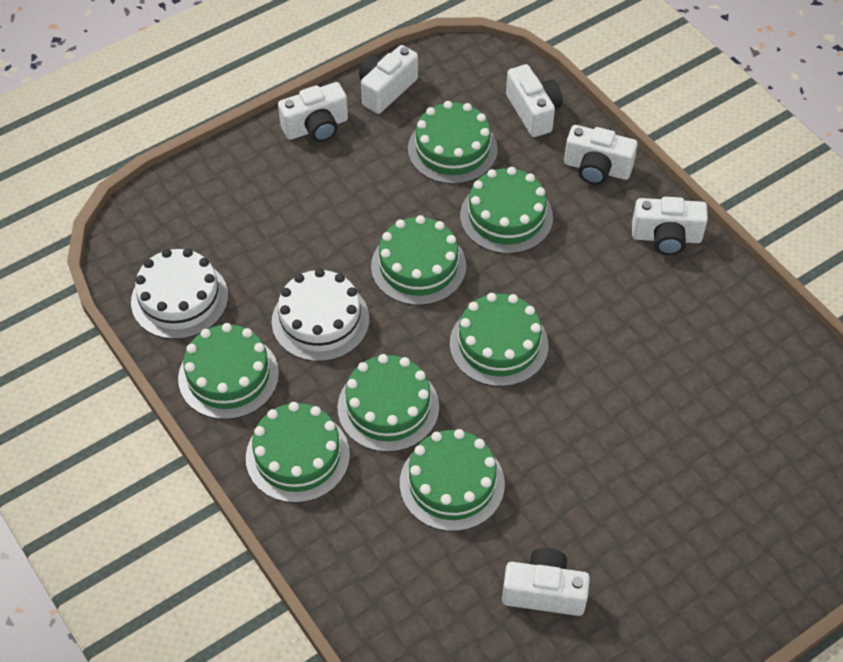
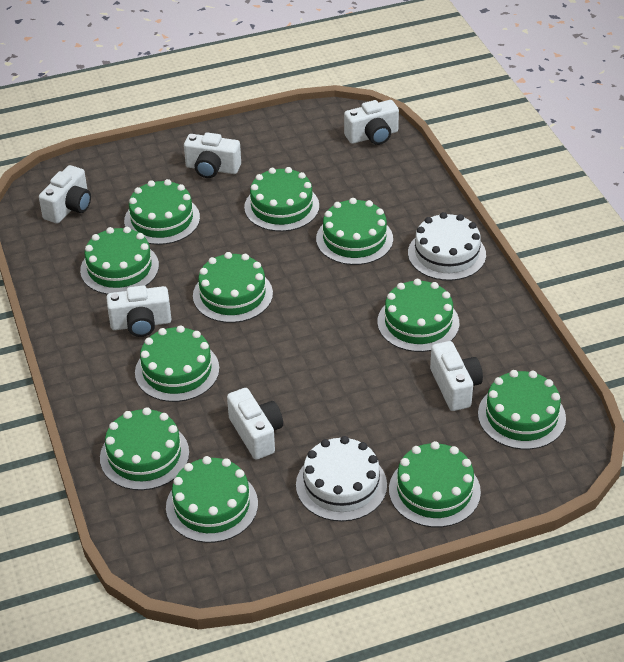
green cake: 8 -> 11

